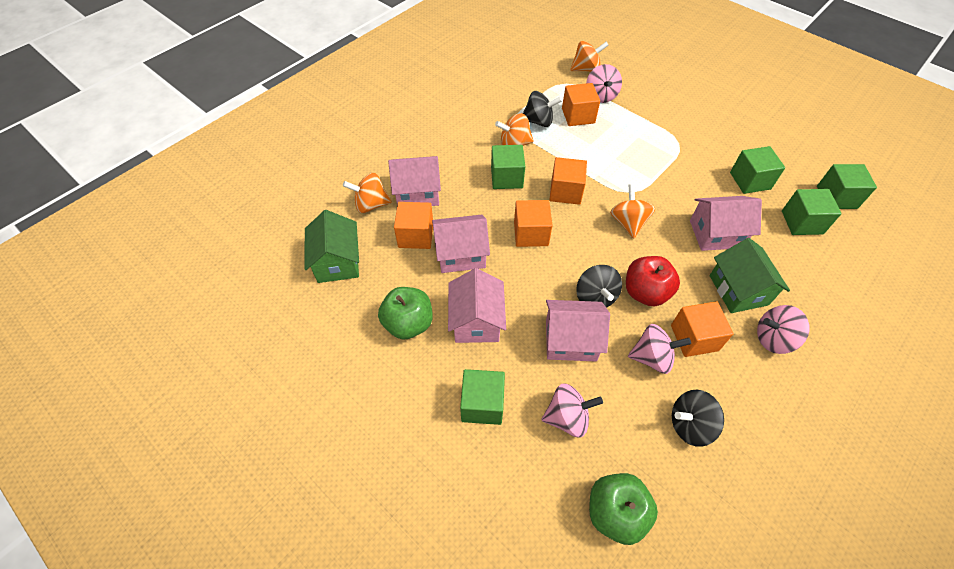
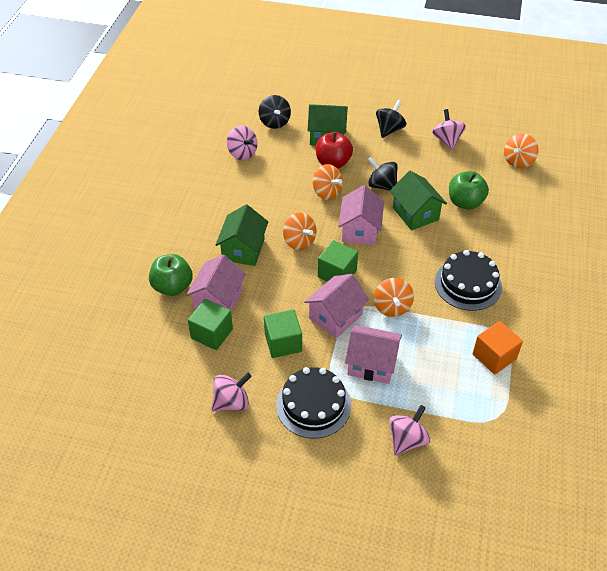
black cake: 0 -> 2
green cube: 5 -> 3
green house: 2 -> 3
orange cube: 5 -> 1
pink house: 5 -> 4

